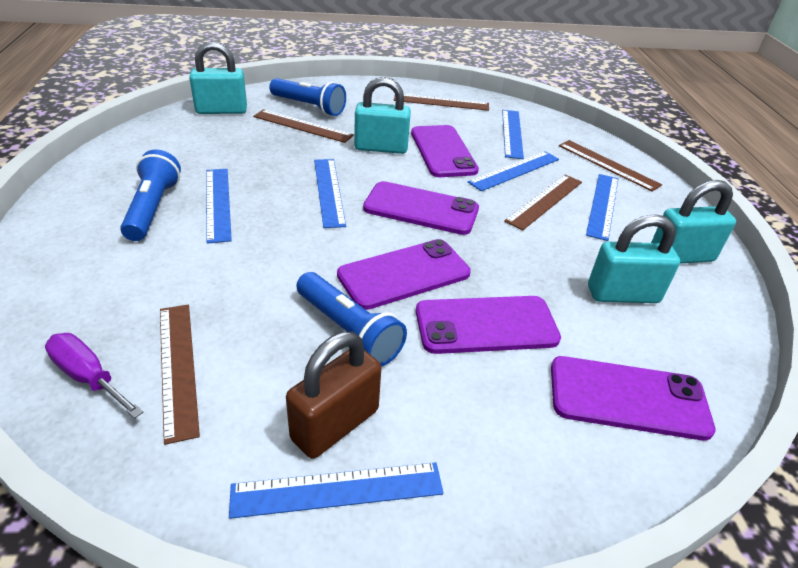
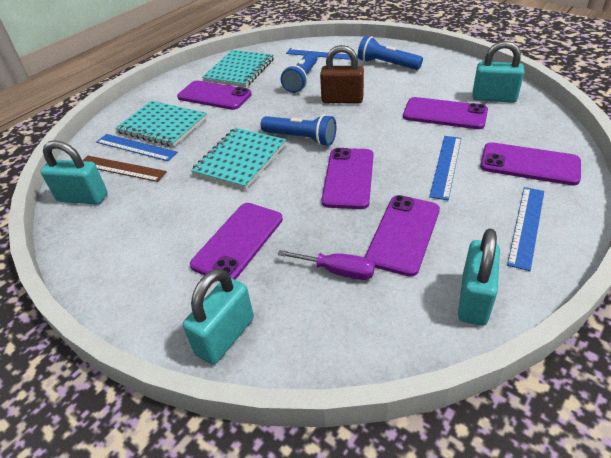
blue ruler: 6 -> 4
brown ruler: 5 -> 1
purple phone: 5 -> 6
turquoise notebook: 0 -> 3

